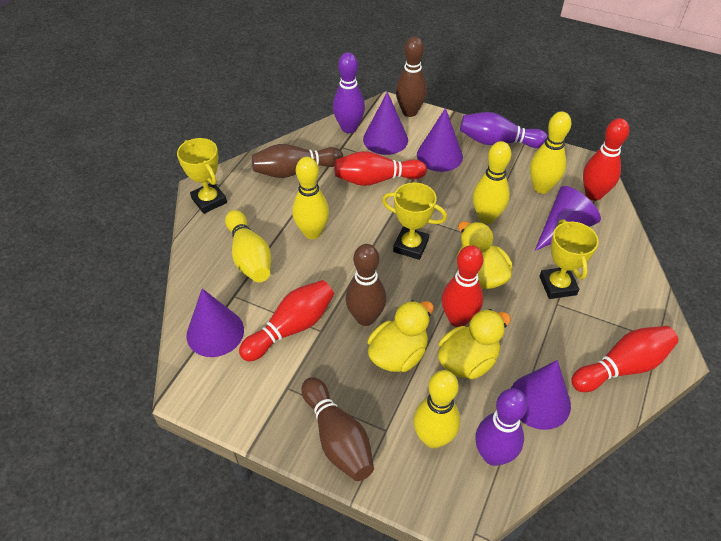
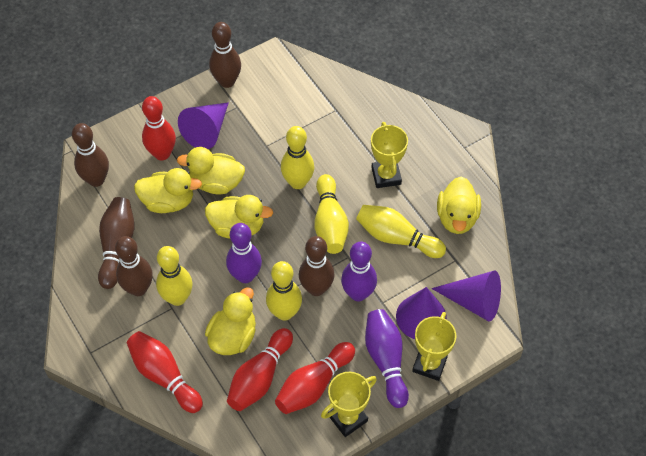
brown bowling pin: 4 -> 5
purple cone: 5 -> 3
red bowling pin: 5 -> 4
yellow duck: 3 -> 5

